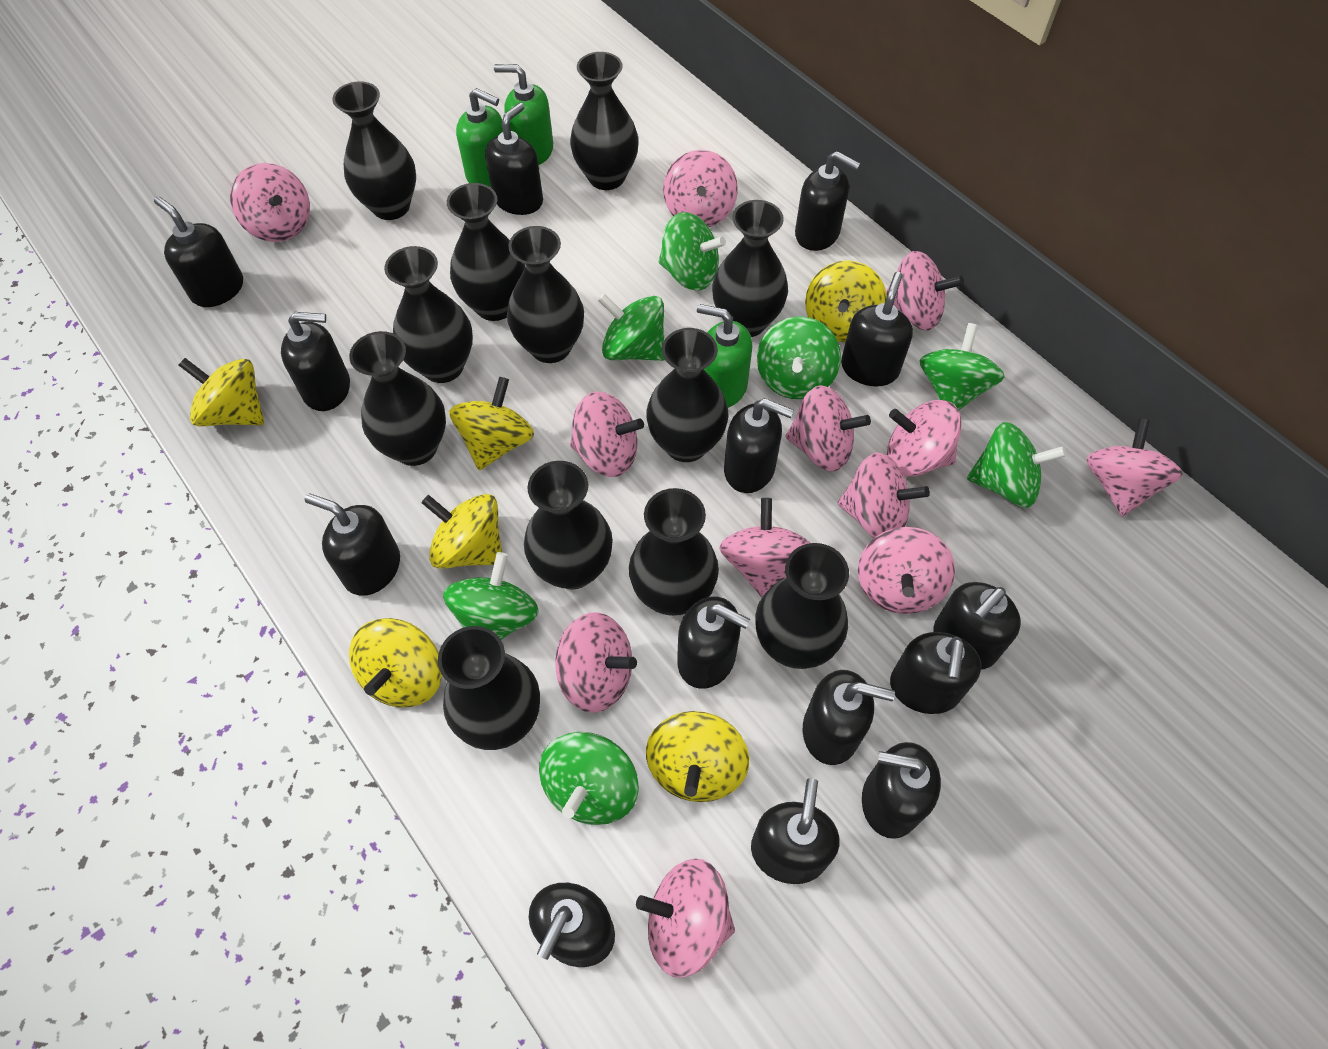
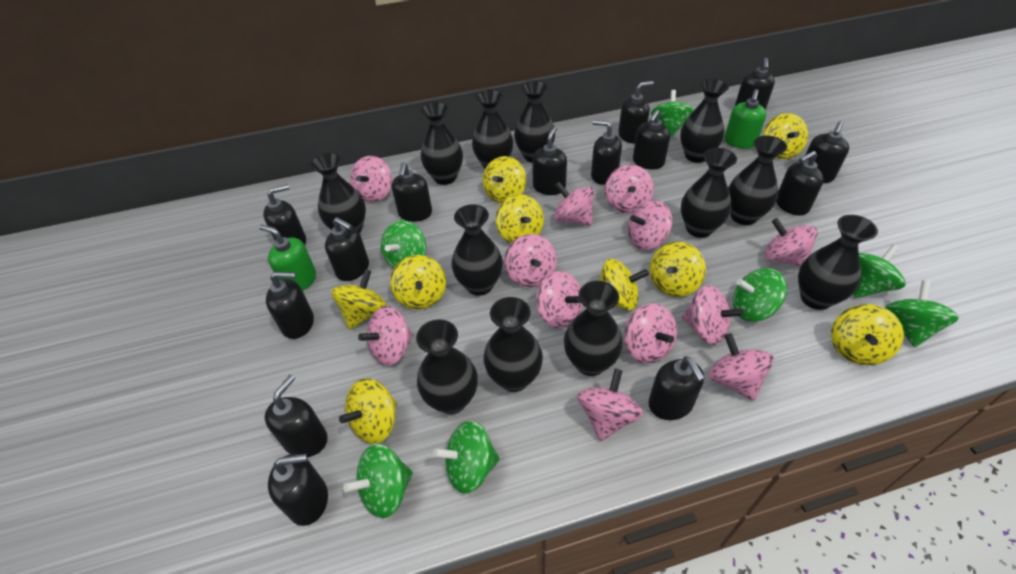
green soap dispenser: 3 -> 2
yellow spinning top: 6 -> 9

